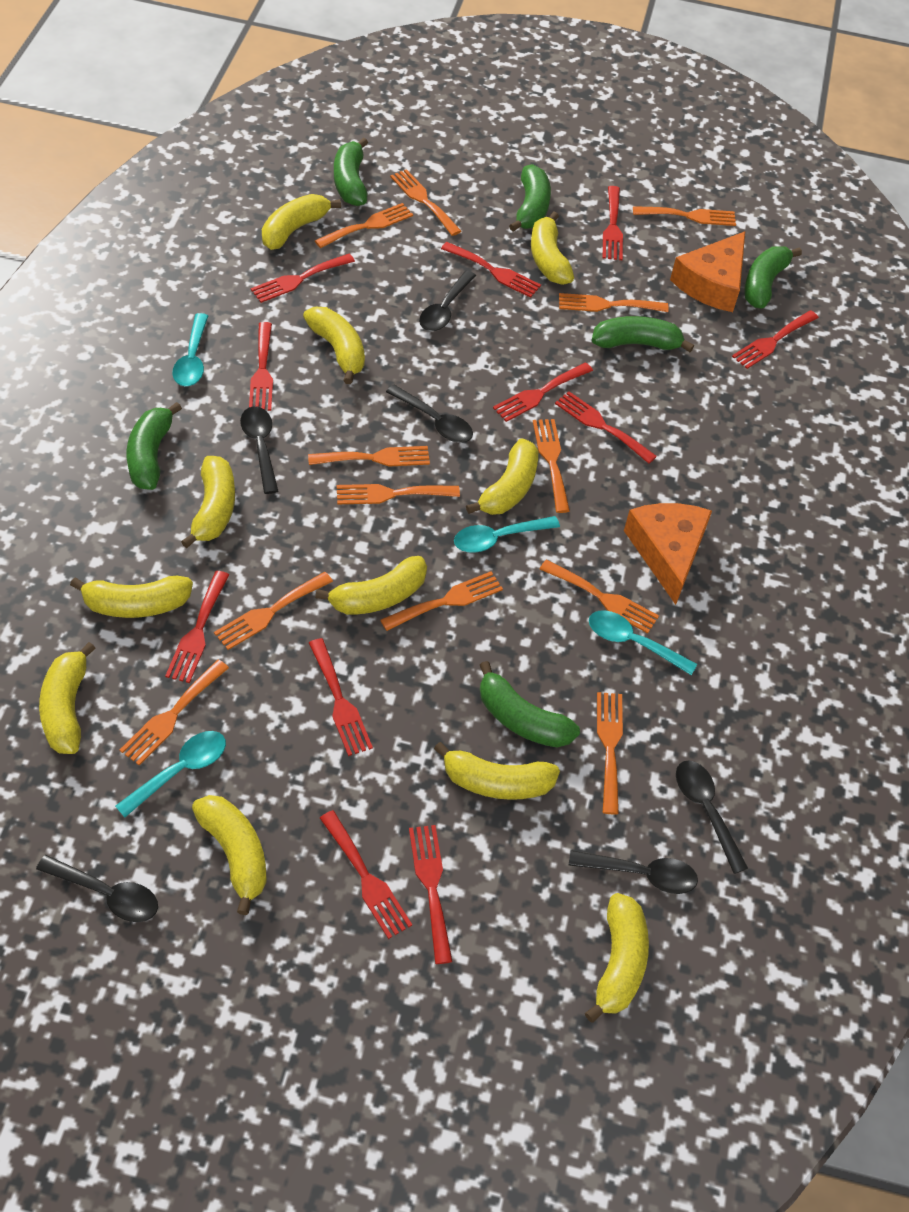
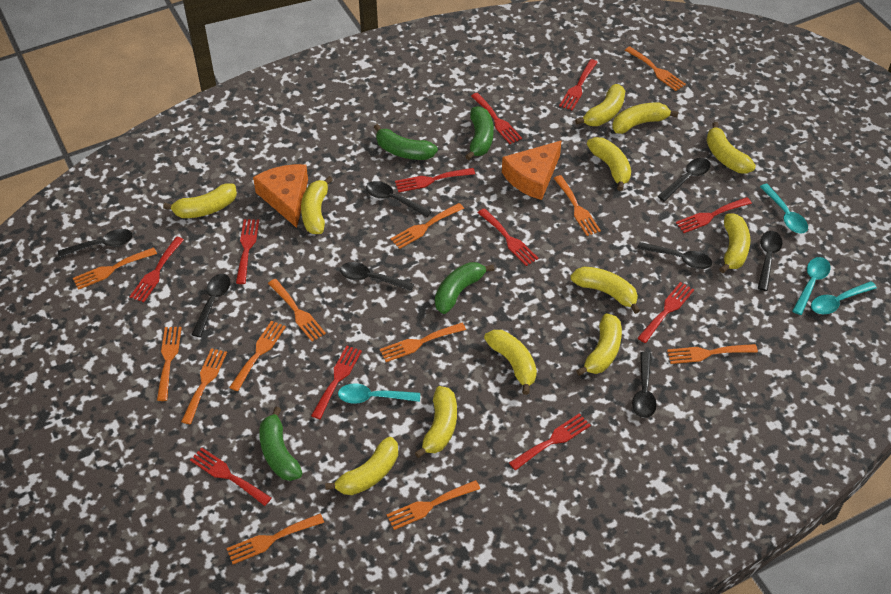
black spoon: 6 -> 8
green banana: 6 -> 4
yellow banana: 11 -> 12

